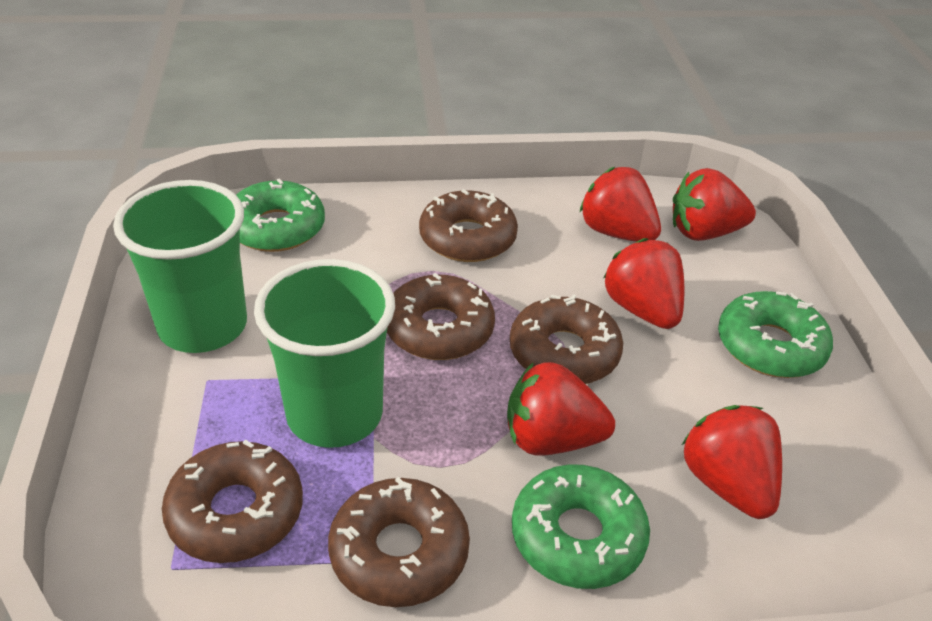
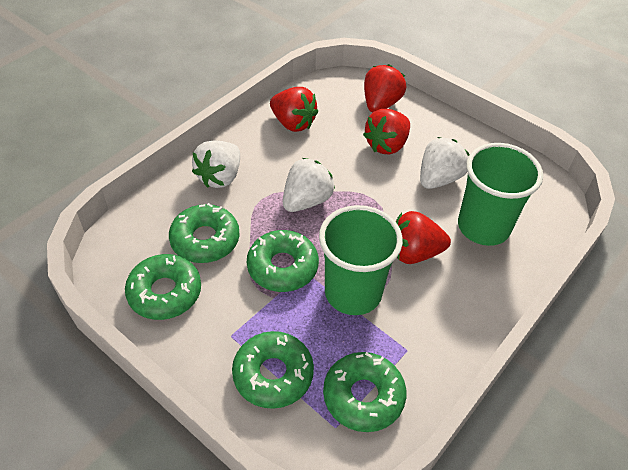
brown donut: 5 -> 0
green donut: 3 -> 5
red strawberry: 5 -> 4
white strawberry: 0 -> 3

